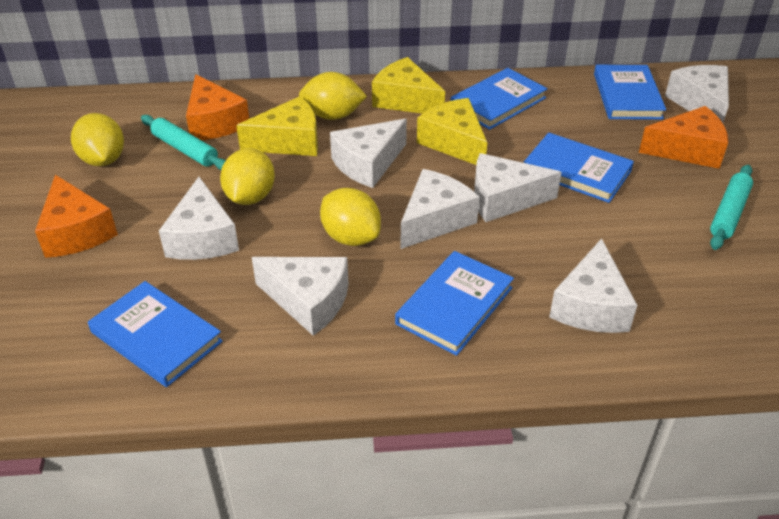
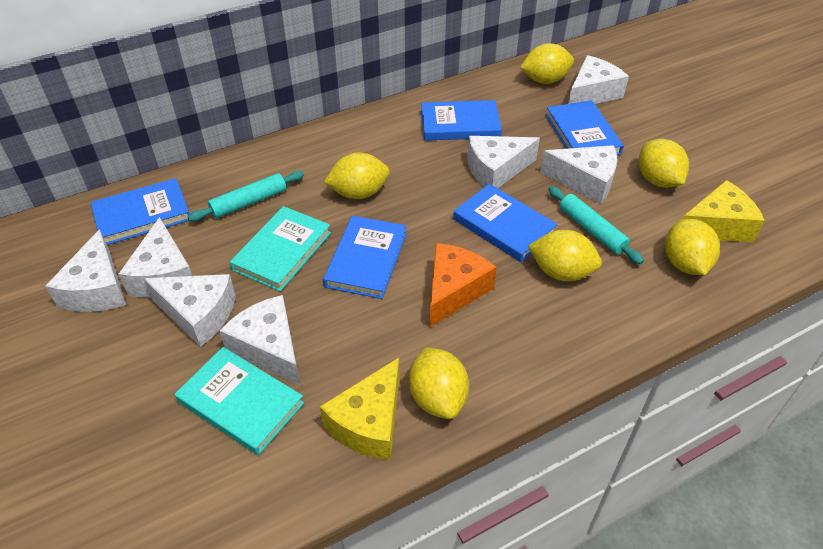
orange cheese: 3 -> 1
turquoise book: 0 -> 2
yellow cheese: 3 -> 2
yellow lemon: 4 -> 6

